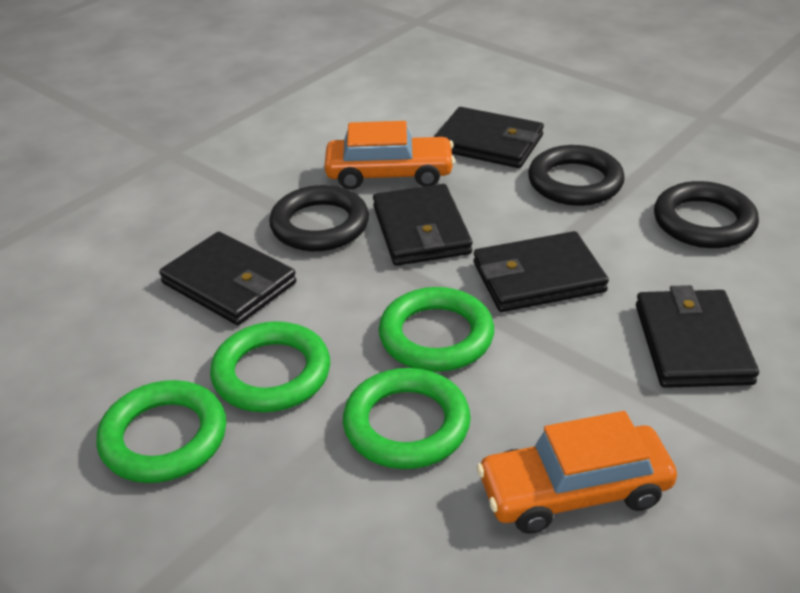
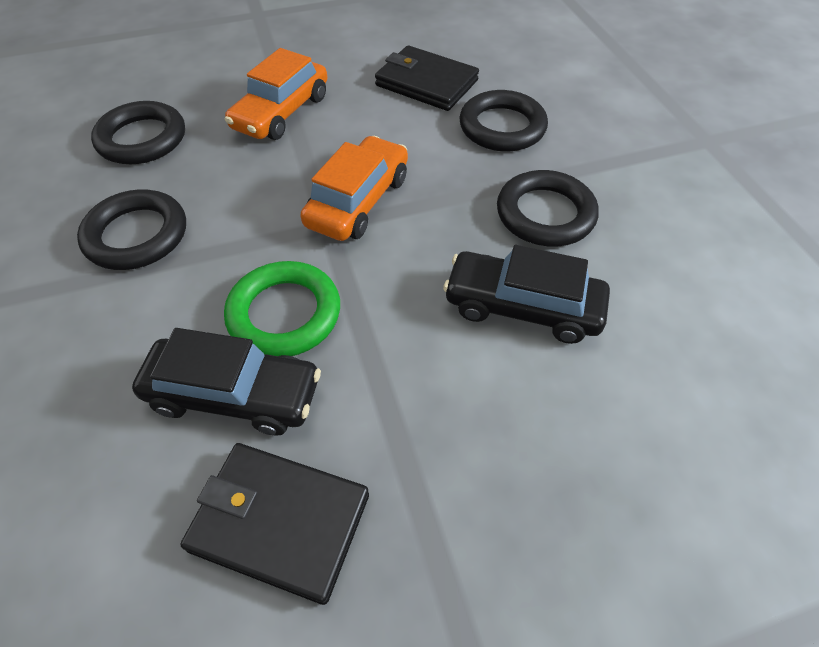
black car: 0 -> 2
black ring: 3 -> 4
black wallet: 5 -> 2
green ring: 4 -> 1

